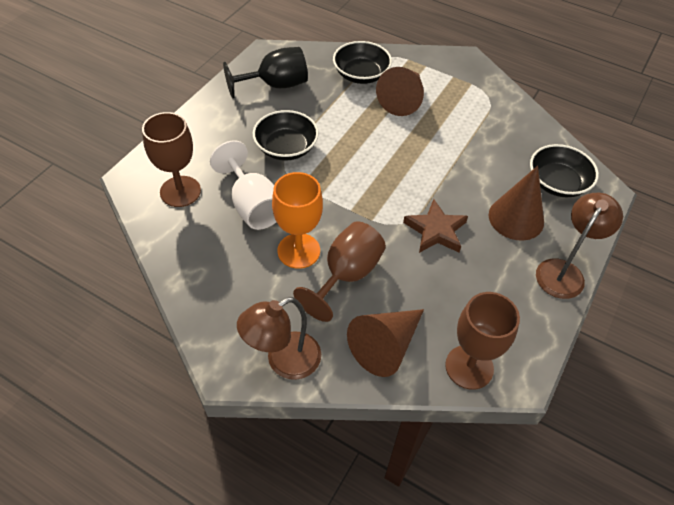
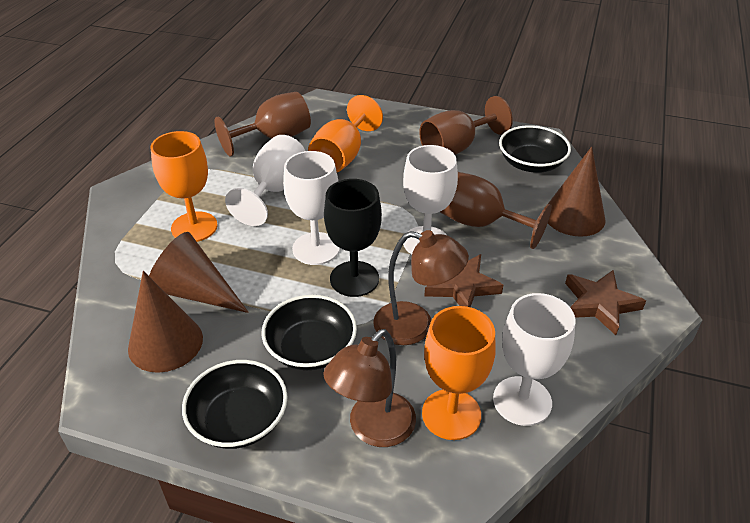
brown star: 1 -> 2
orange goblet: 1 -> 3
white goblet: 1 -> 4

